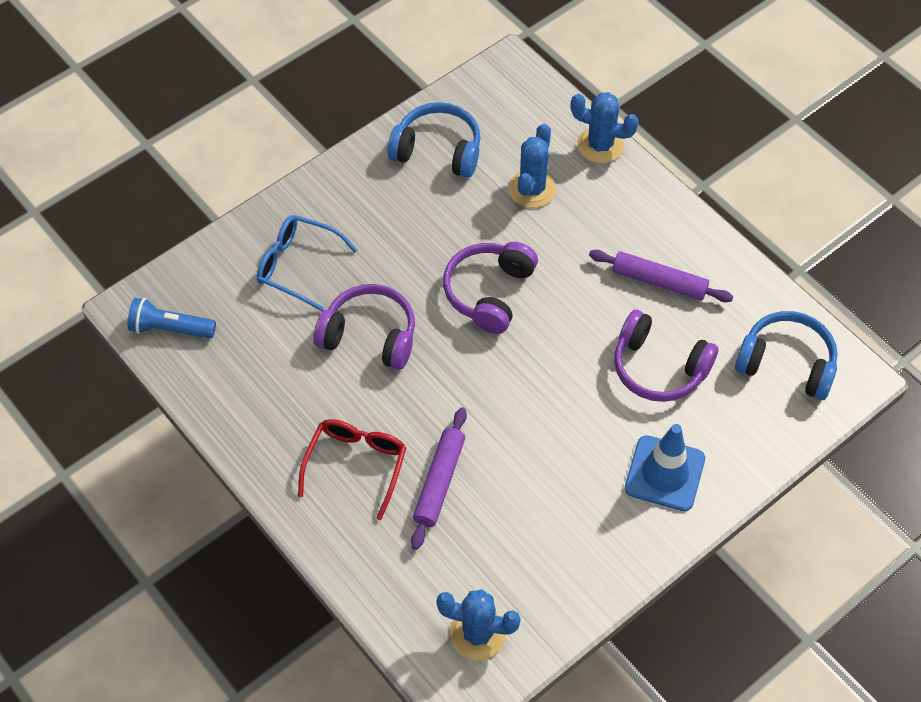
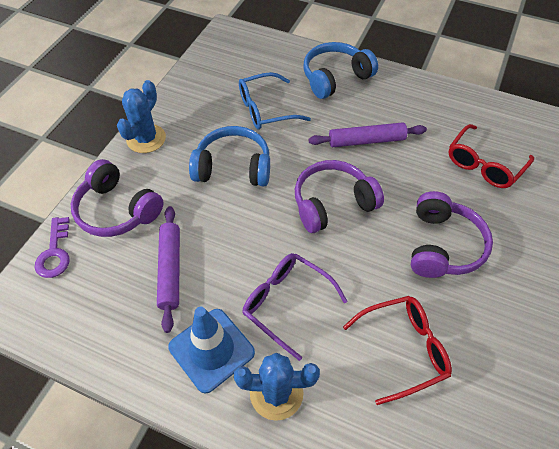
blue cactus: 3 -> 2
blue flashlight: 1 -> 0
purple glasses: 0 -> 1
purple key: 0 -> 1
red glasses: 1 -> 2

